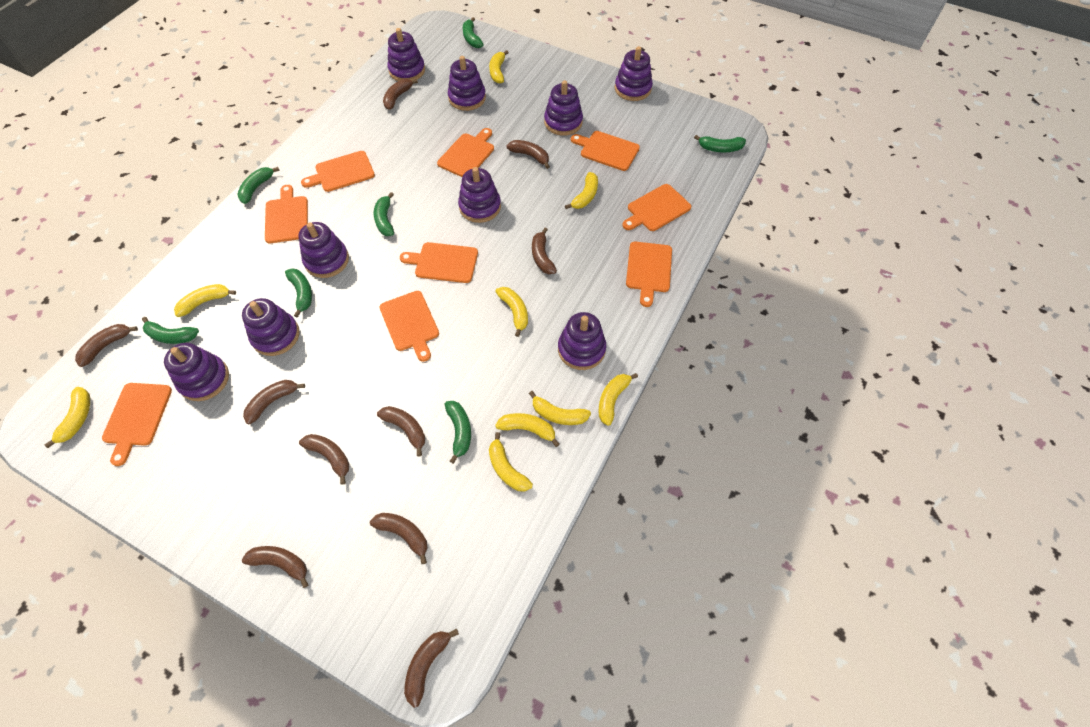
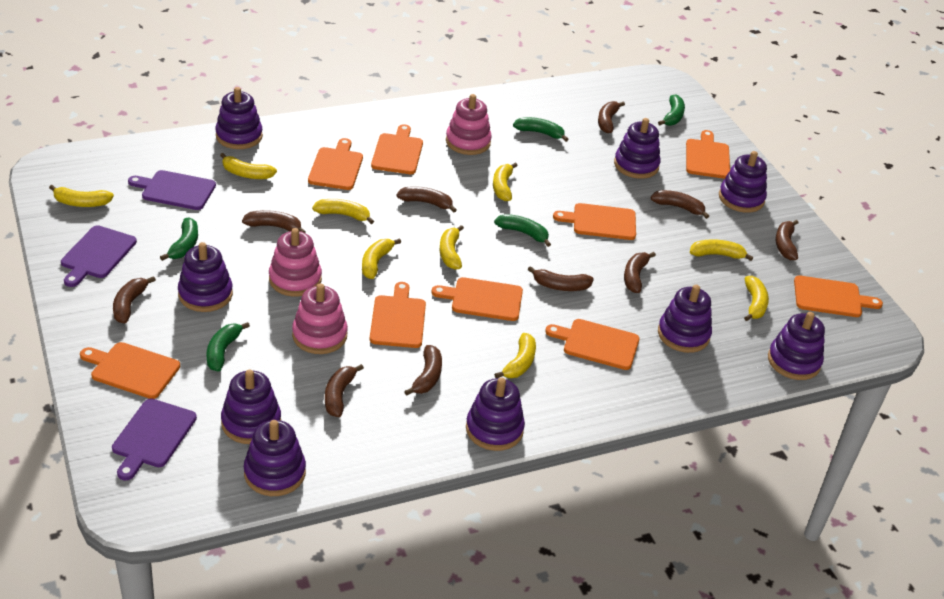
green banana: 7 -> 5
pink stacking toy: 0 -> 3
purple cutting board: 0 -> 3

